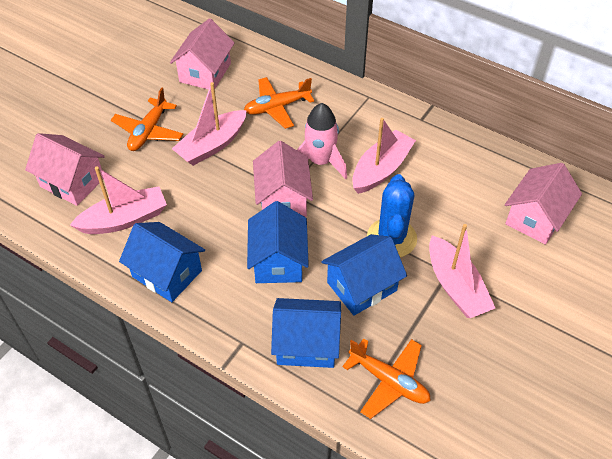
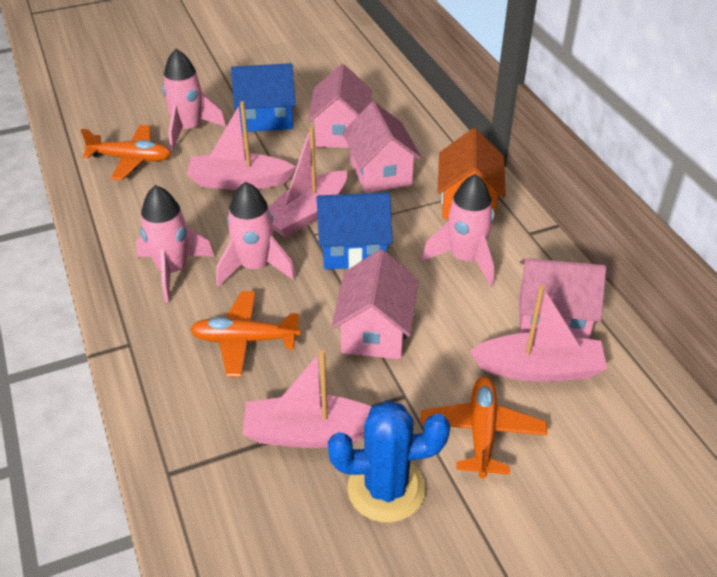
blue house: 4 -> 2
orange house: 0 -> 1
pink rocket: 1 -> 4

